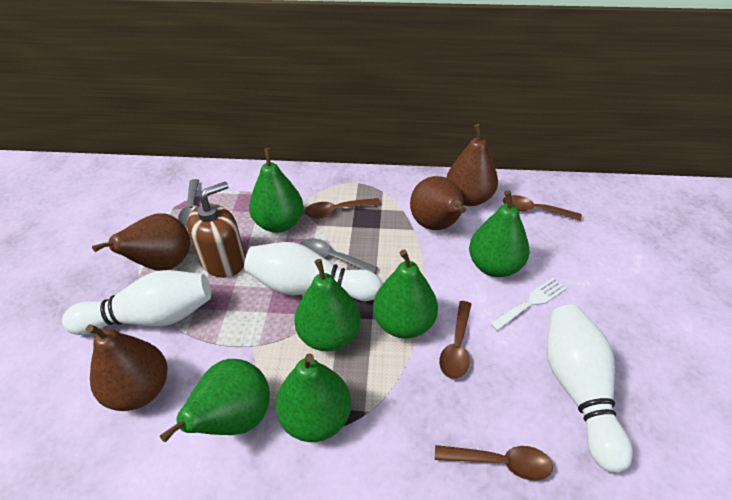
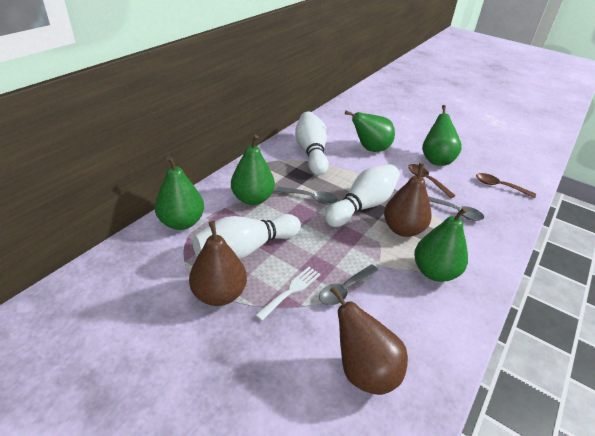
brown pear: 4 -> 3
brown soap dispenser: 1 -> 0
brown spoon: 4 -> 2
green pear: 6 -> 5
grey spoon: 2 -> 3

